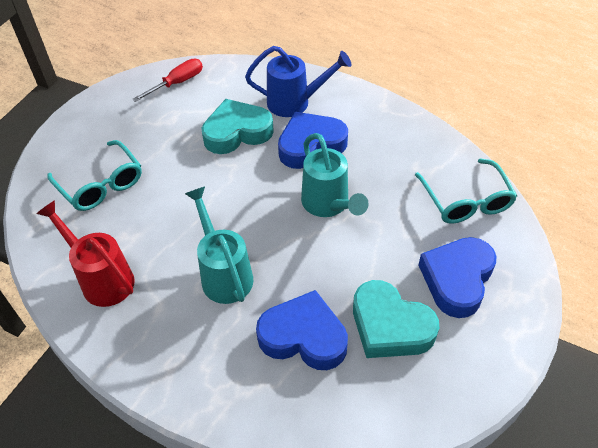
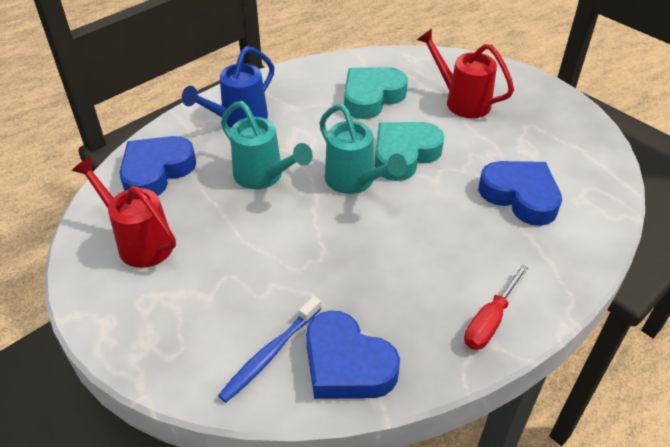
blue toothbrush: 0 -> 1
red watering can: 1 -> 2
turquoise glasses: 2 -> 0

